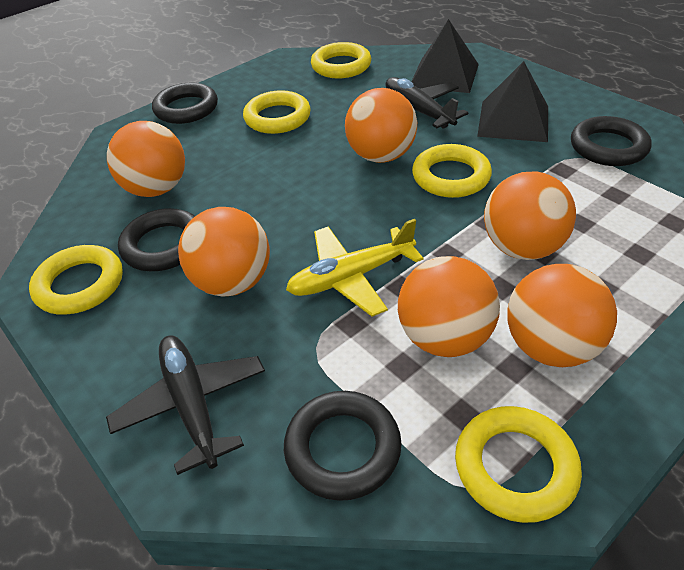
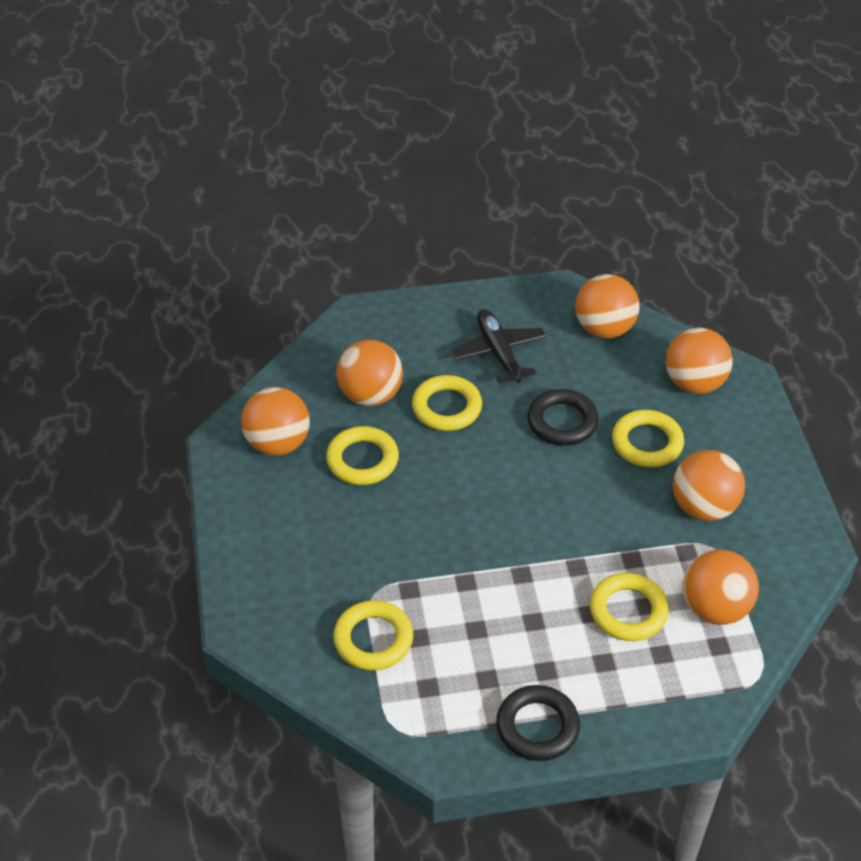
black plane: 2 -> 1
black pyramid: 2 -> 0
black ring: 4 -> 2
yellow plane: 1 -> 0

